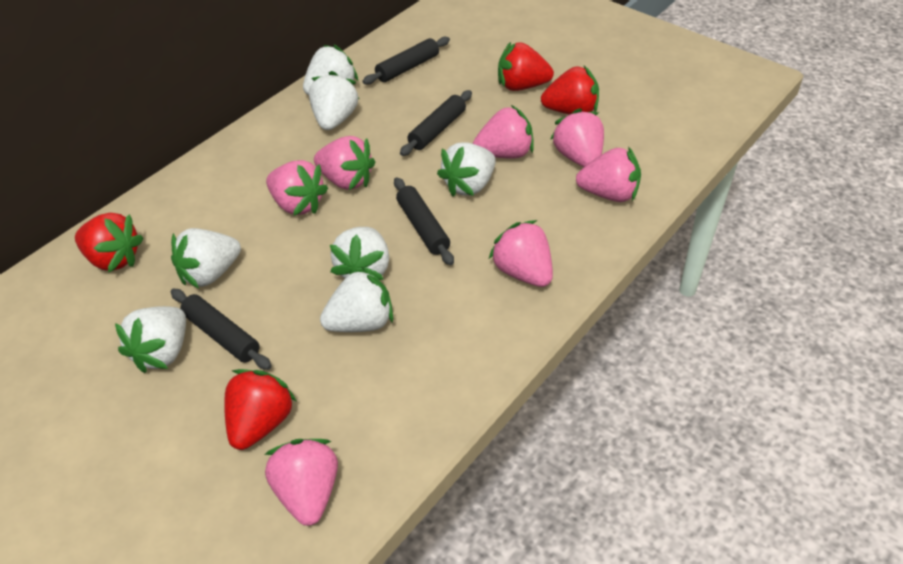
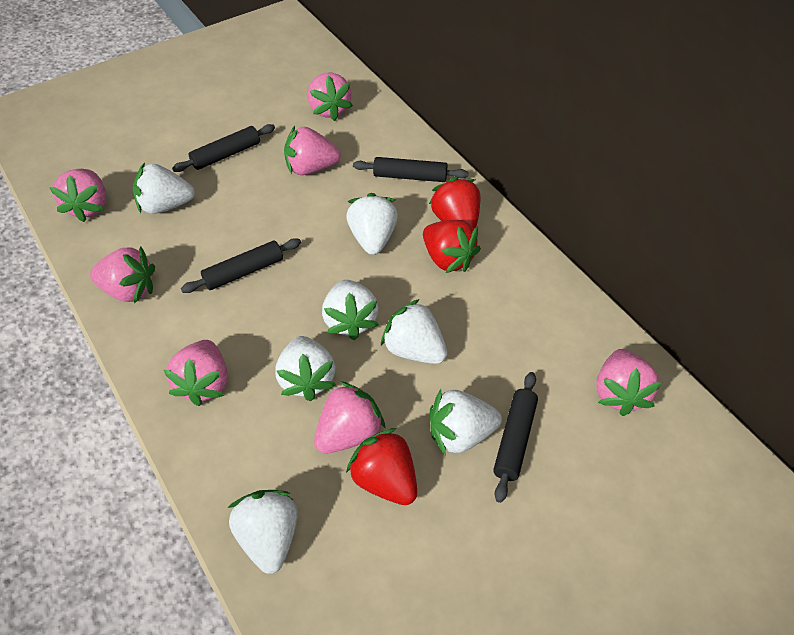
red strawberry: 4 -> 3

